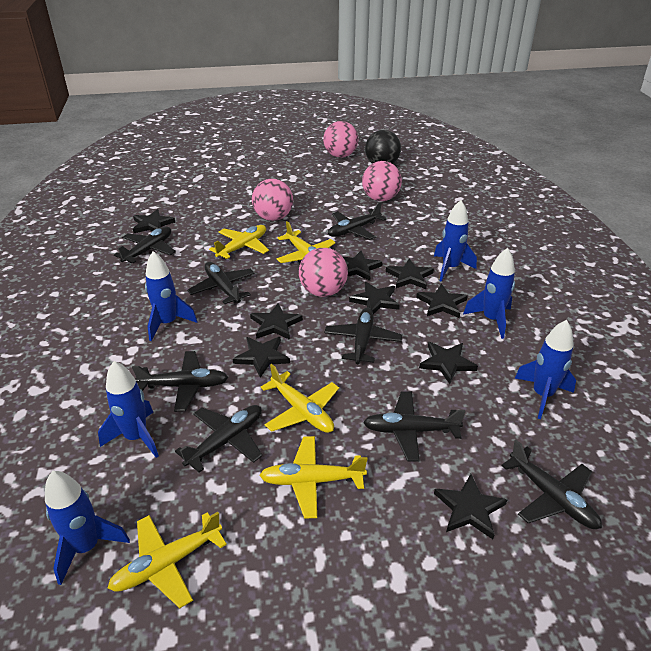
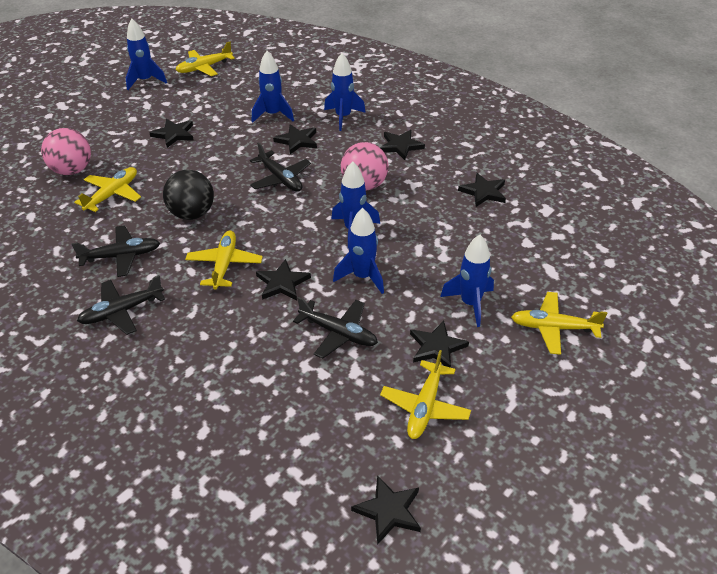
black plane: 8 -> 4
black star: 9 -> 7
pink ball: 4 -> 2

